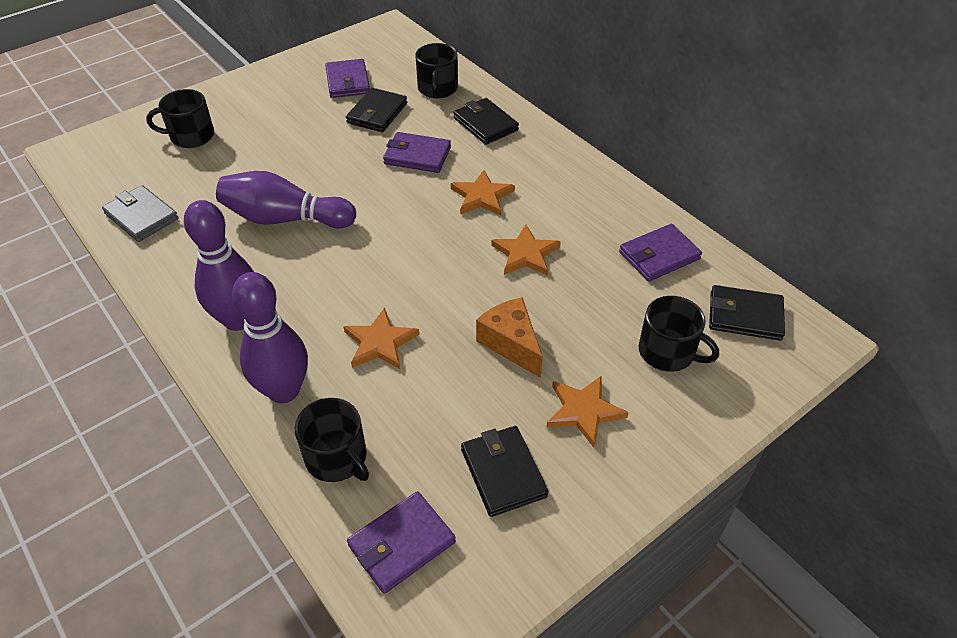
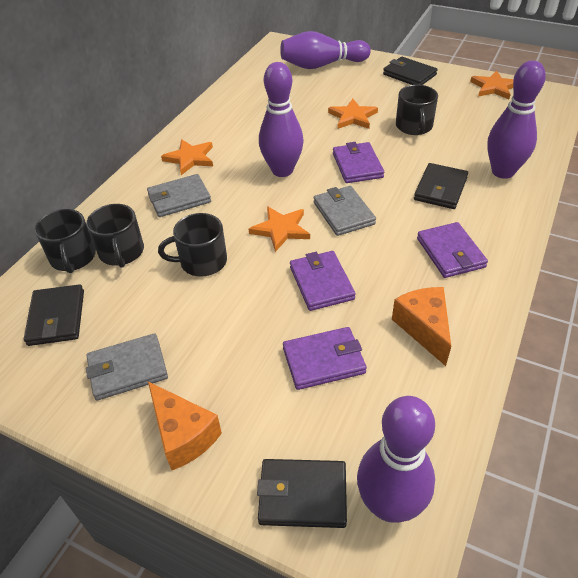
grey wallet: 1 -> 3
orange cheese: 1 -> 2
purple bowling pin: 3 -> 4

